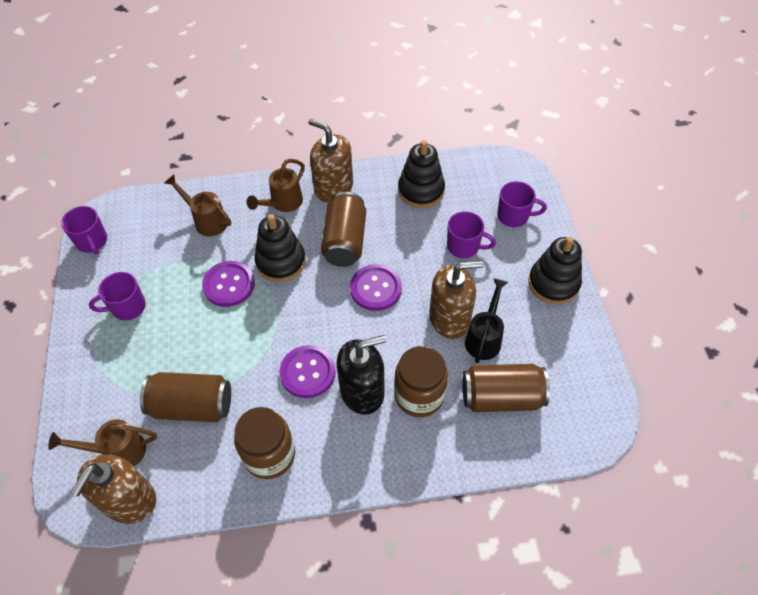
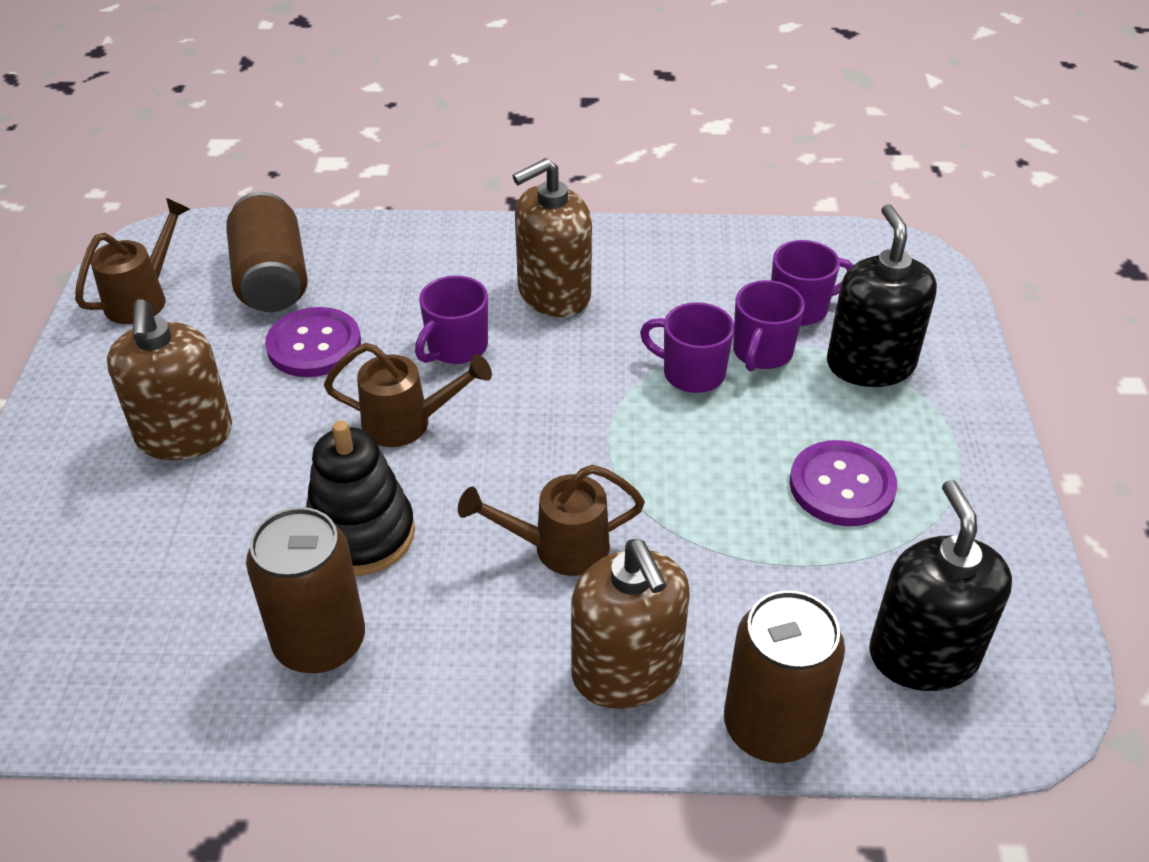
black soap dispenser: 1 -> 2
black stacking toy: 3 -> 1
black watering can: 1 -> 0
brown jar: 2 -> 0
purple button: 3 -> 2

